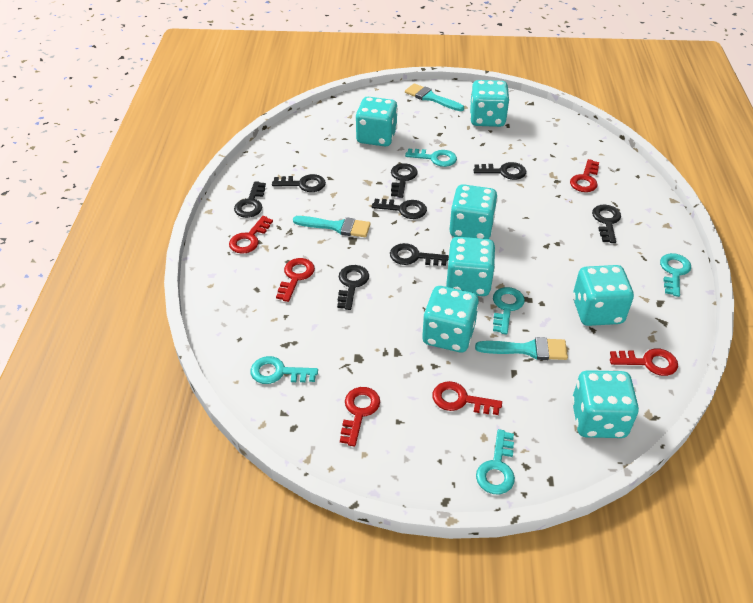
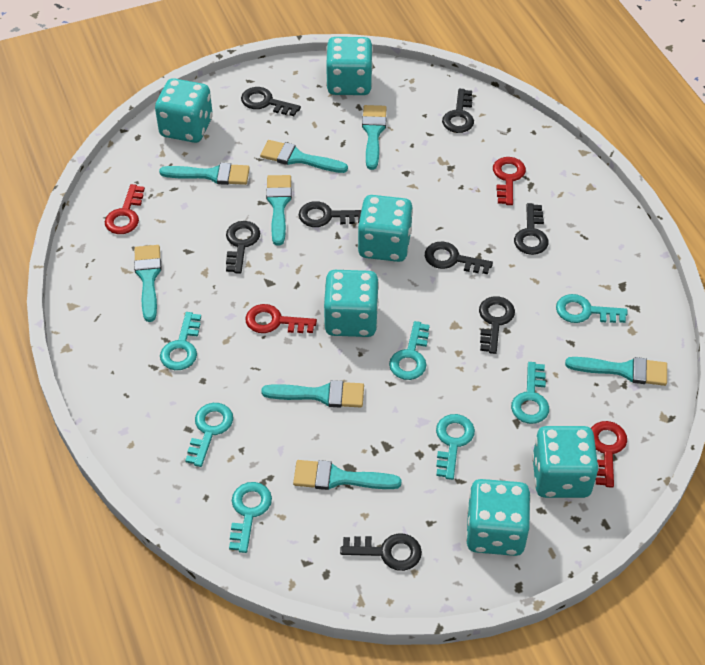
red key: 6 -> 4
turquoise brush: 3 -> 8
turquoise dice: 7 -> 6
turquoise key: 5 -> 7

